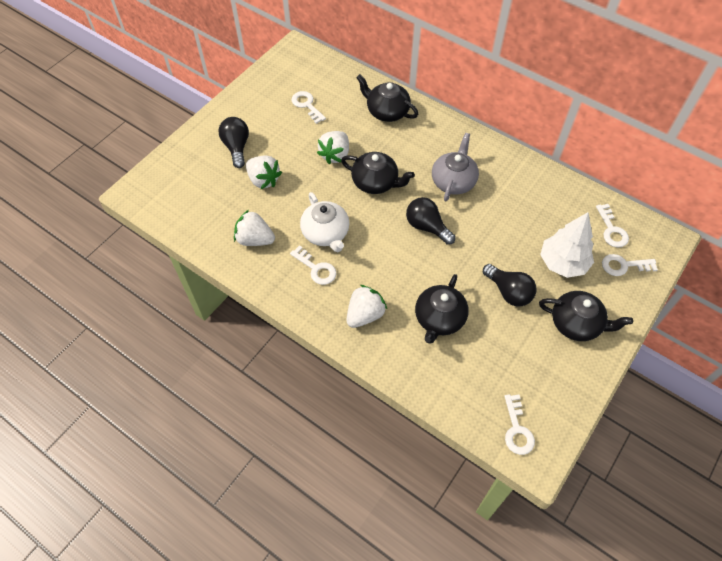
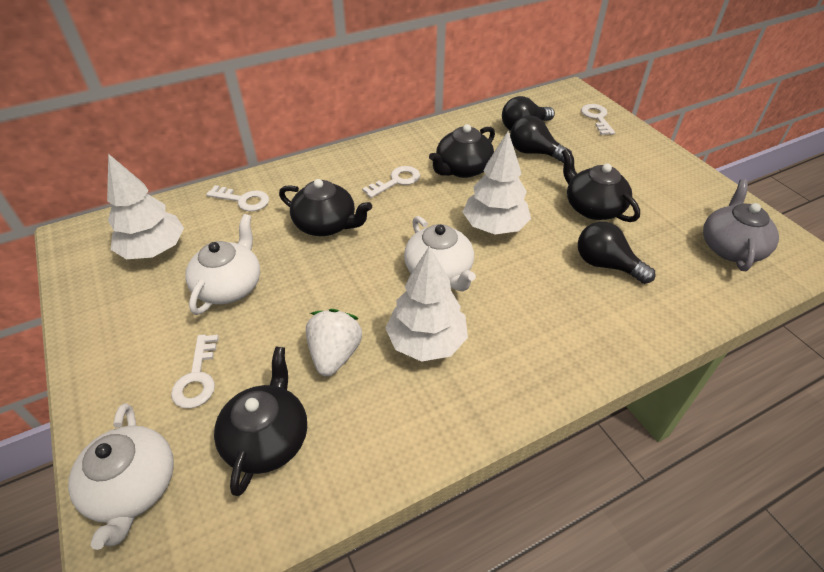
white key: 5 -> 4
white strawberry: 4 -> 1
white teapot: 1 -> 3
white tree: 1 -> 3

